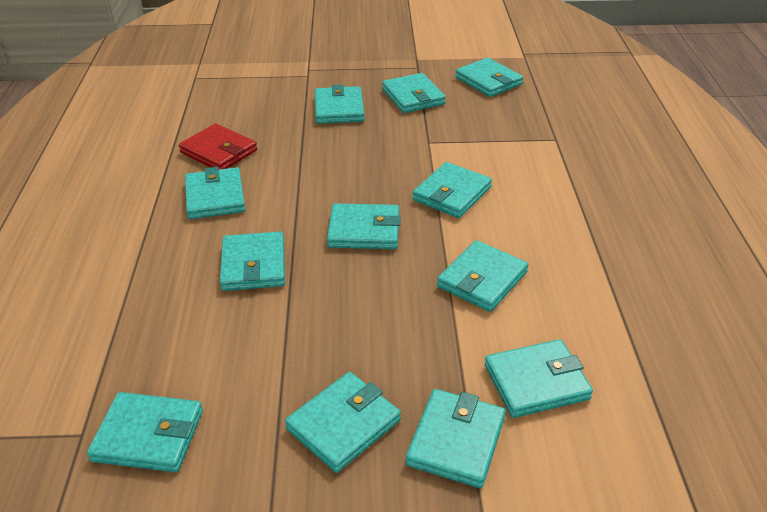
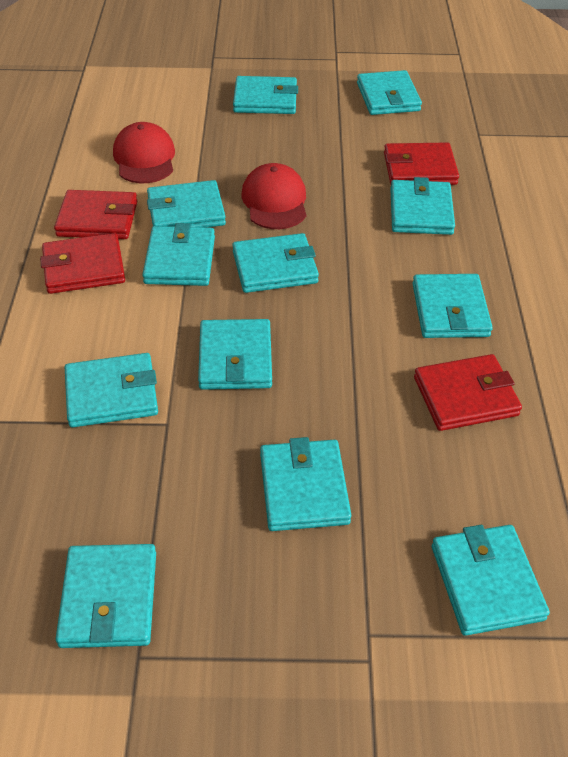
red cap: 0 -> 2
red wallet: 1 -> 4

